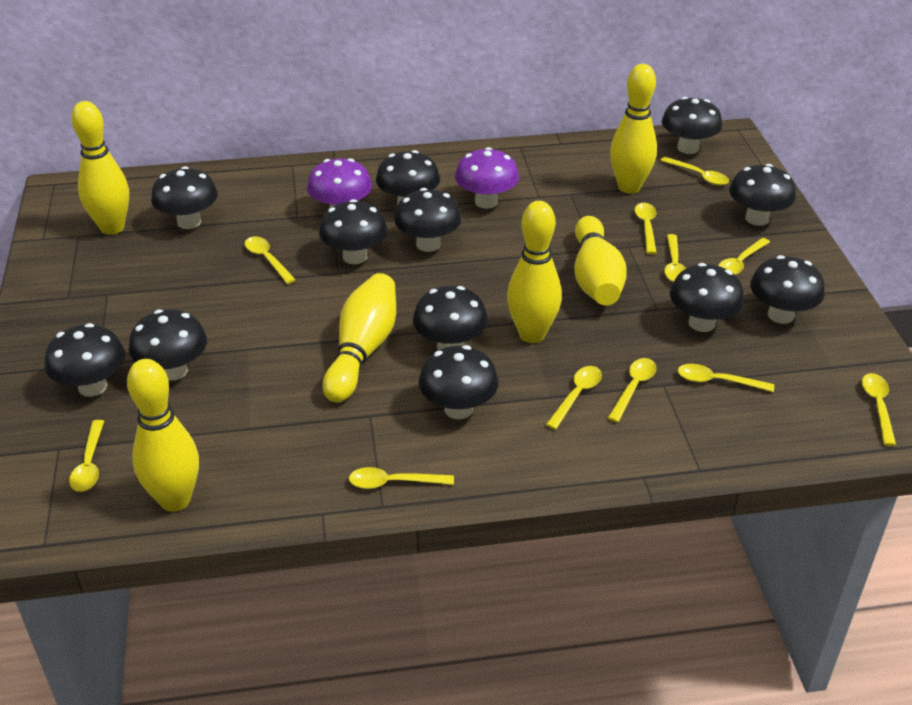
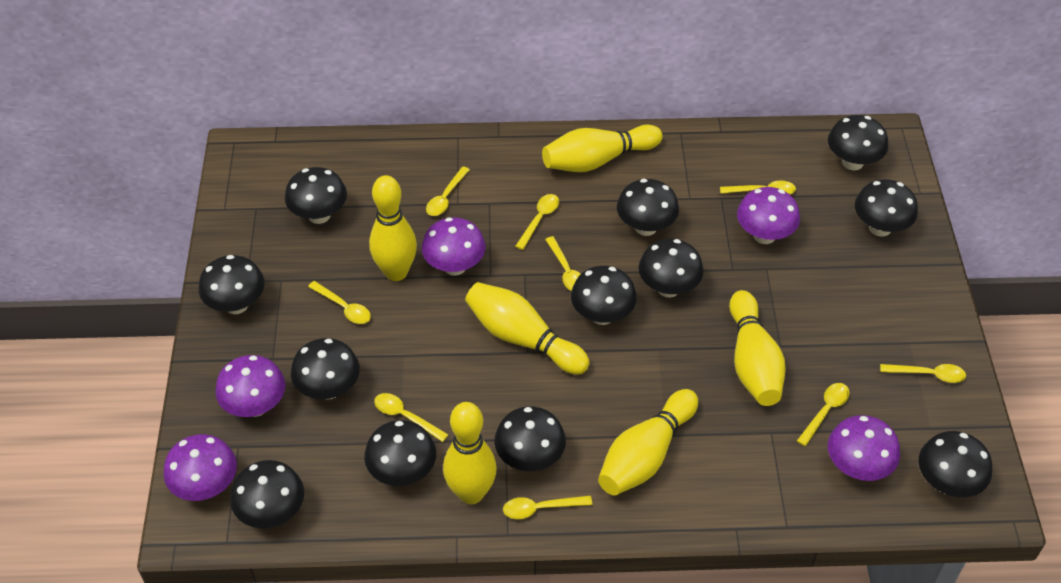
purple mushroom: 2 -> 5
yellow spoon: 11 -> 9

